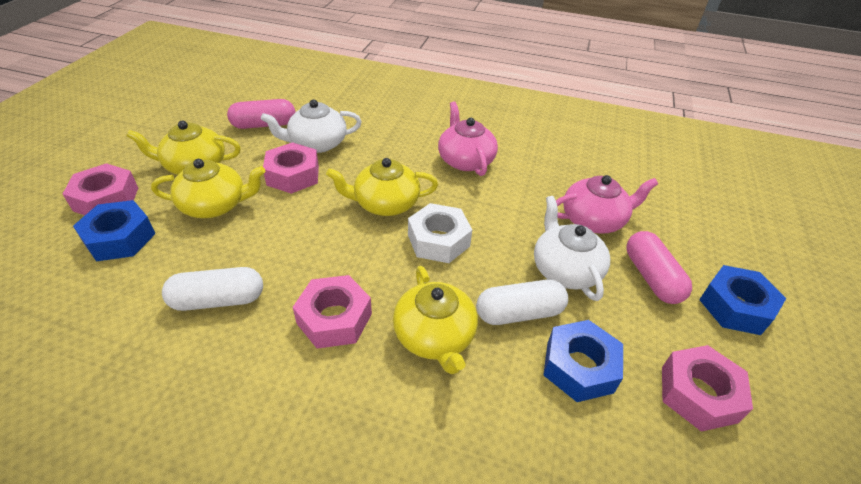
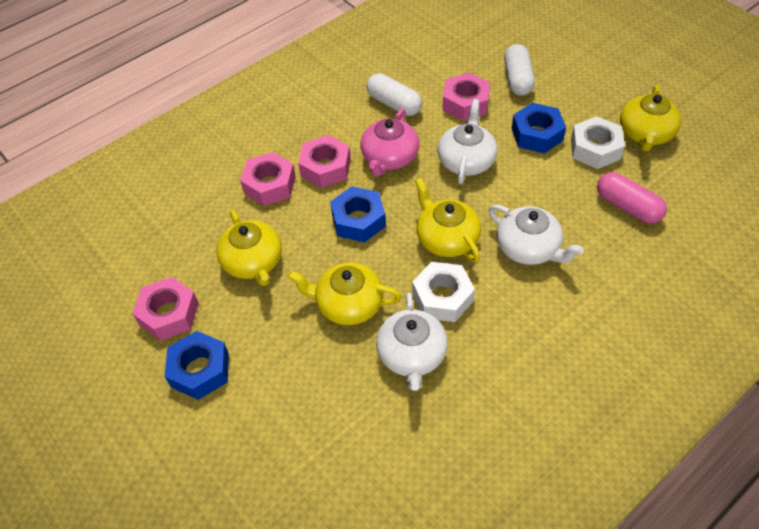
pink capsule: 2 -> 1
pink teapot: 2 -> 1
white nut: 1 -> 2
white teapot: 2 -> 3

